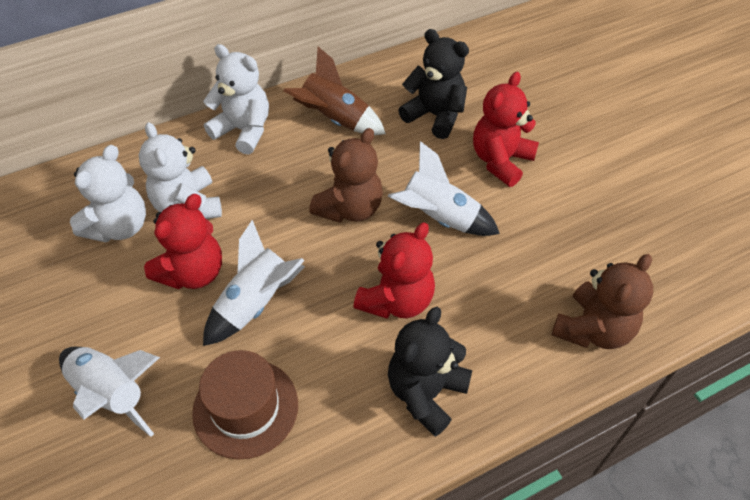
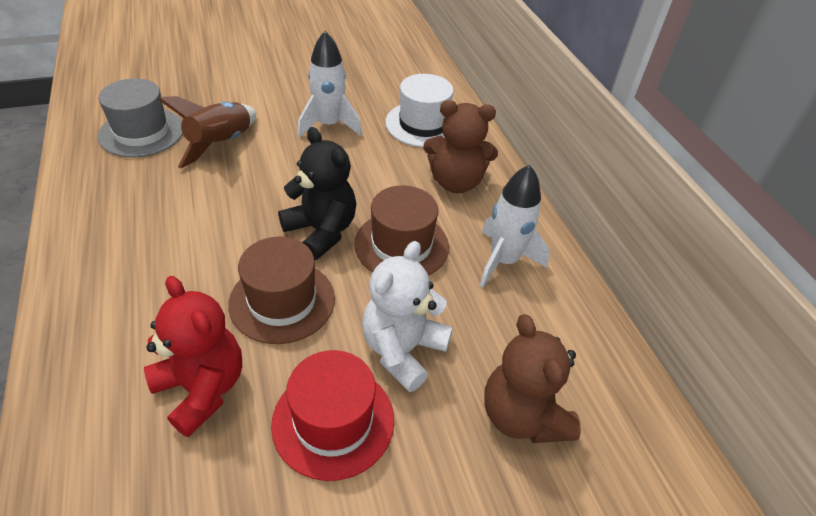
black teddy bear: 2 -> 1
brown hat: 1 -> 2
grey hat: 0 -> 1
red hat: 0 -> 1
red teddy bear: 3 -> 1
white hat: 0 -> 1
white rocket: 3 -> 2
white teddy bear: 3 -> 1

